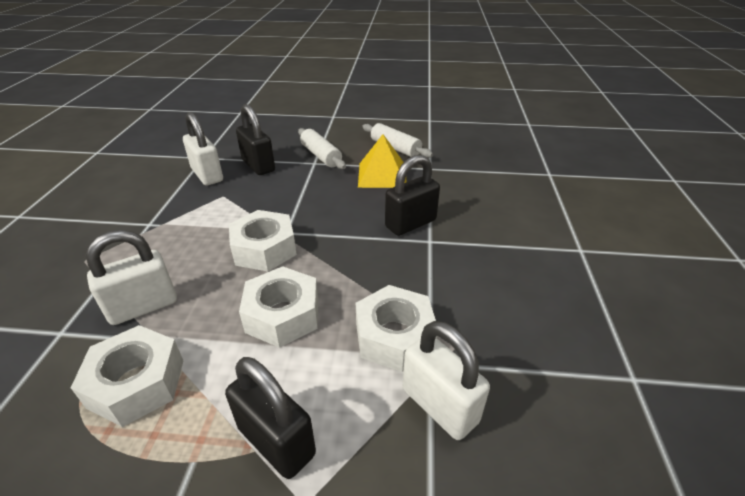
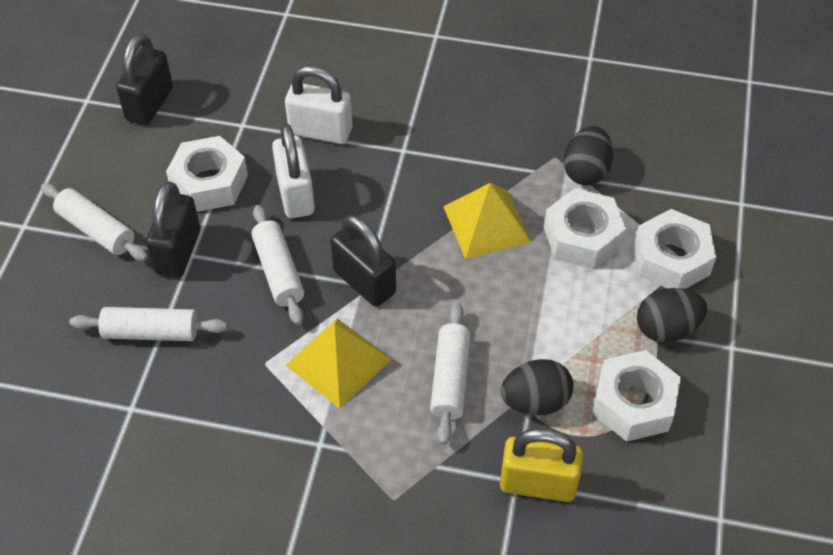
black egg: 0 -> 3
white padlock: 3 -> 2
white rolling pin: 2 -> 4
yellow padlock: 0 -> 1
yellow pyramid: 1 -> 2

